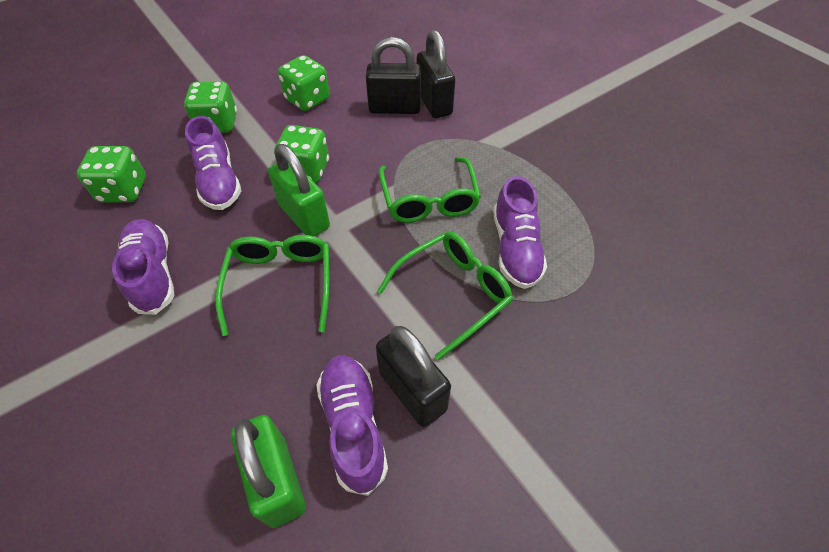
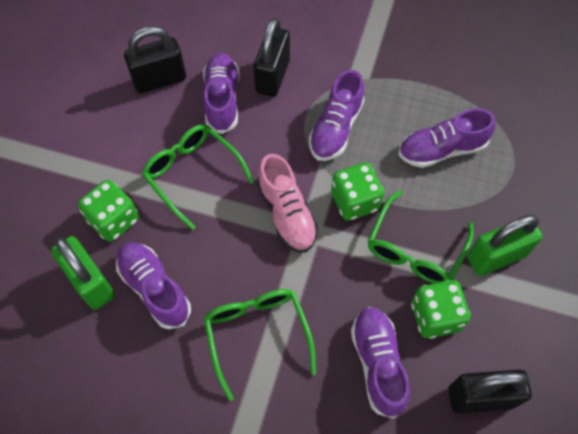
green dice: 4 -> 3
pink shoe: 0 -> 1
purple shoe: 4 -> 5

